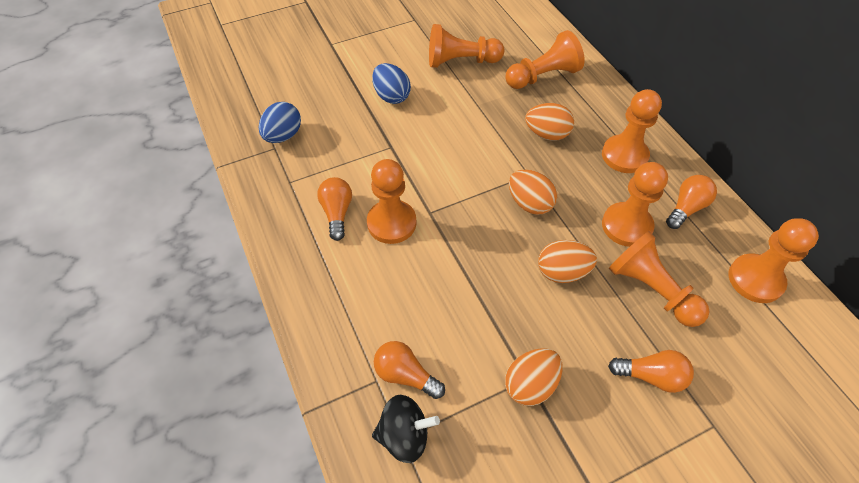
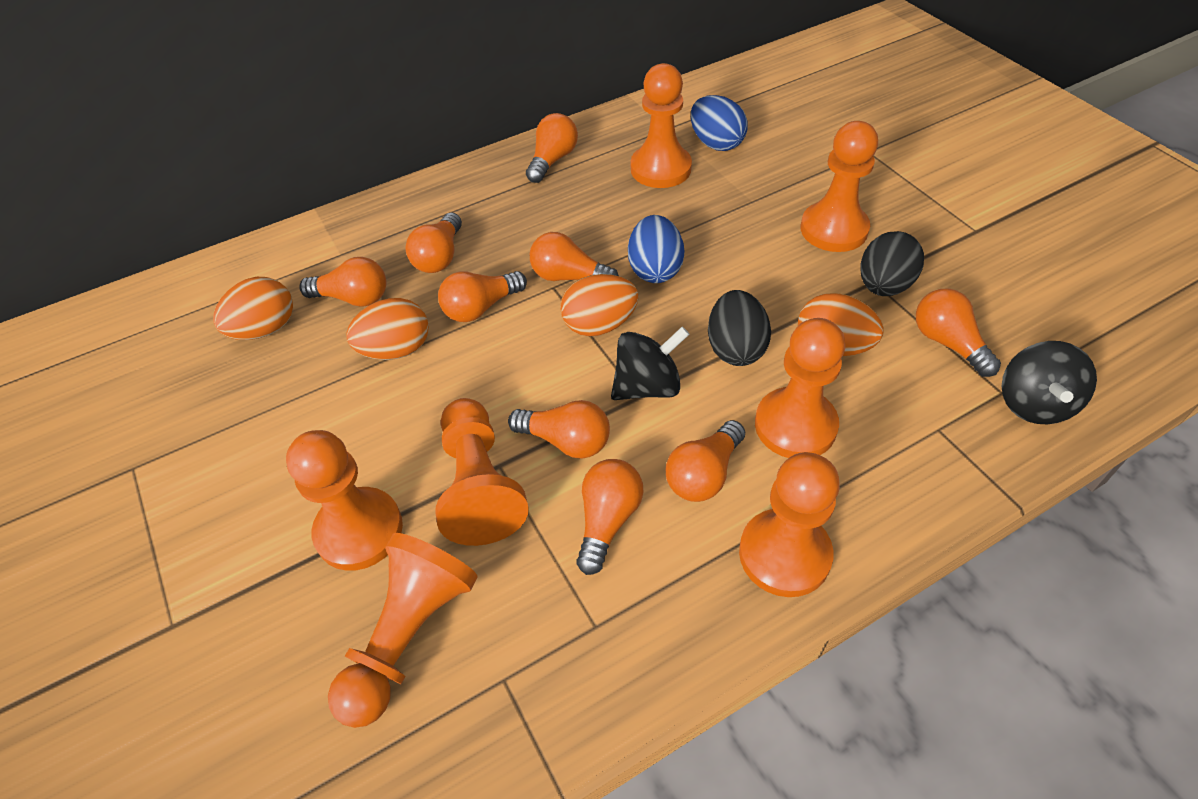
black egg: 0 -> 2
black spinning top: 1 -> 2
orange light bulb: 4 -> 9

